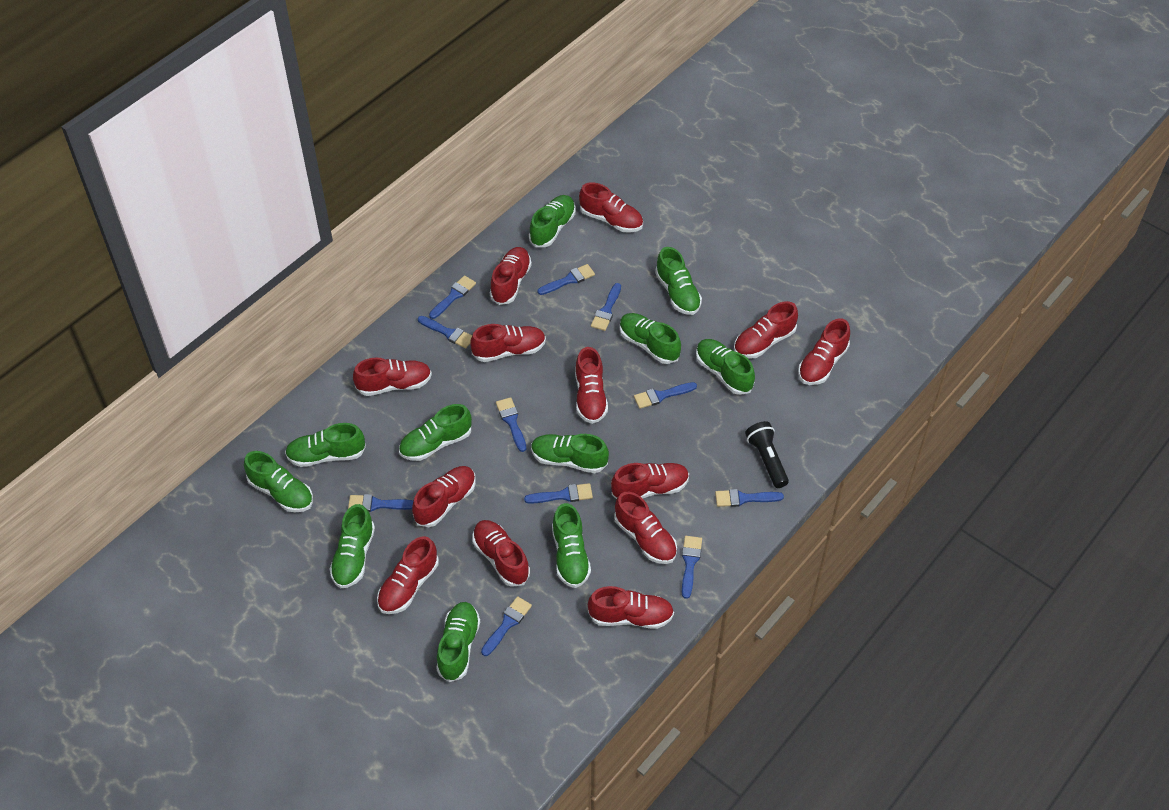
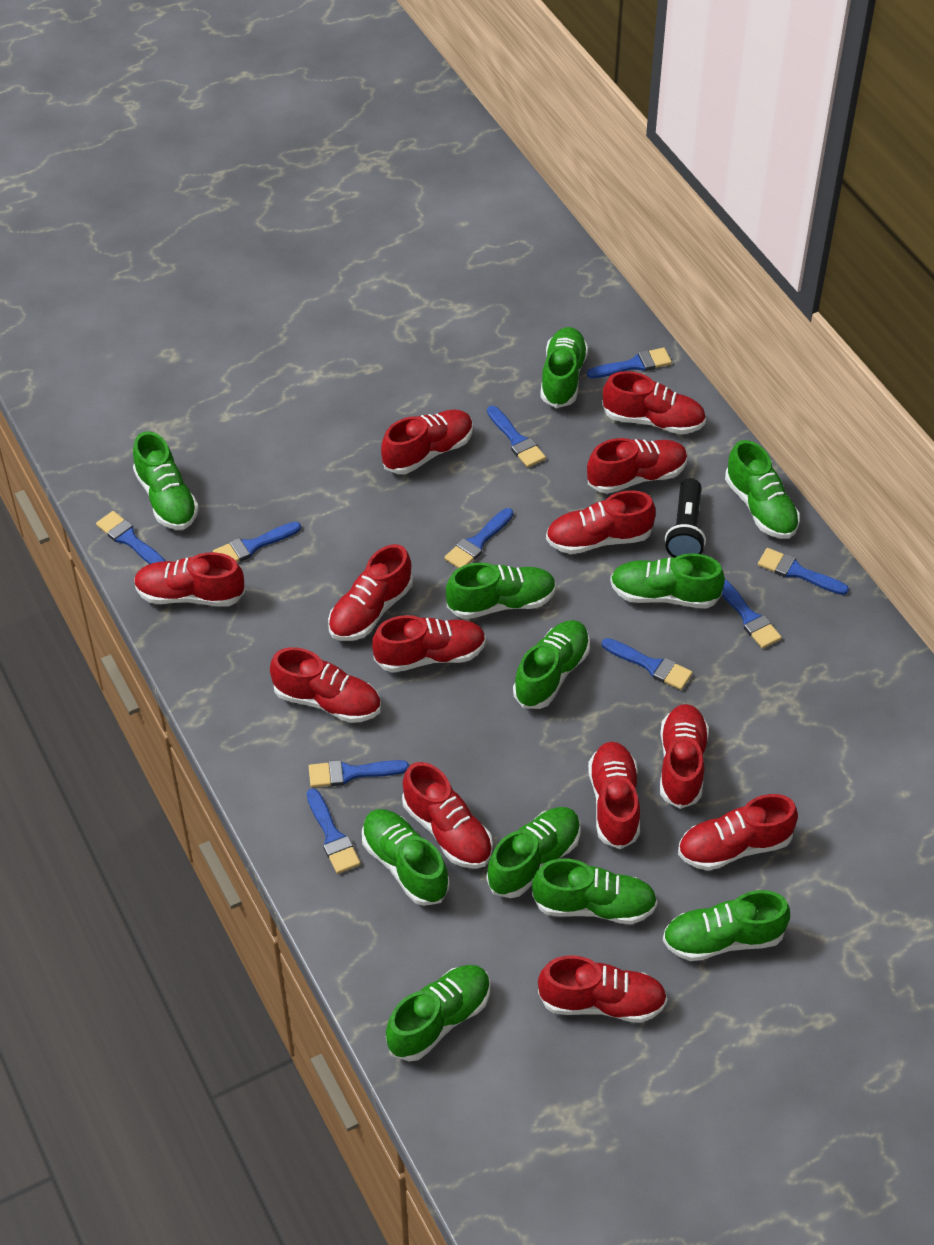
blue brush: 11 -> 10

